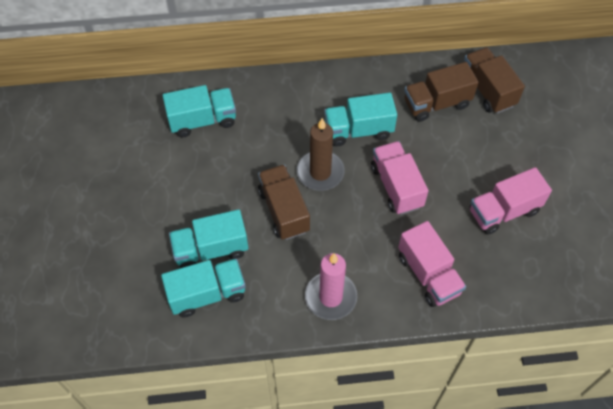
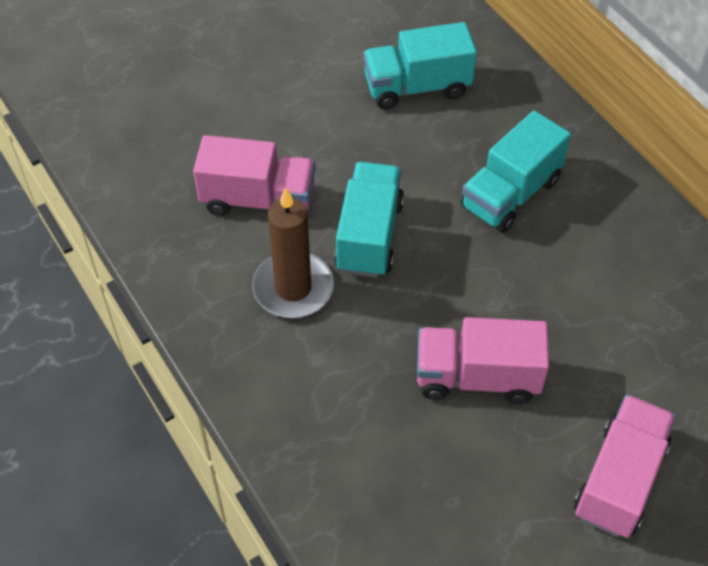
brown truck: 3 -> 0
pink candle: 1 -> 0
turquoise truck: 4 -> 3

